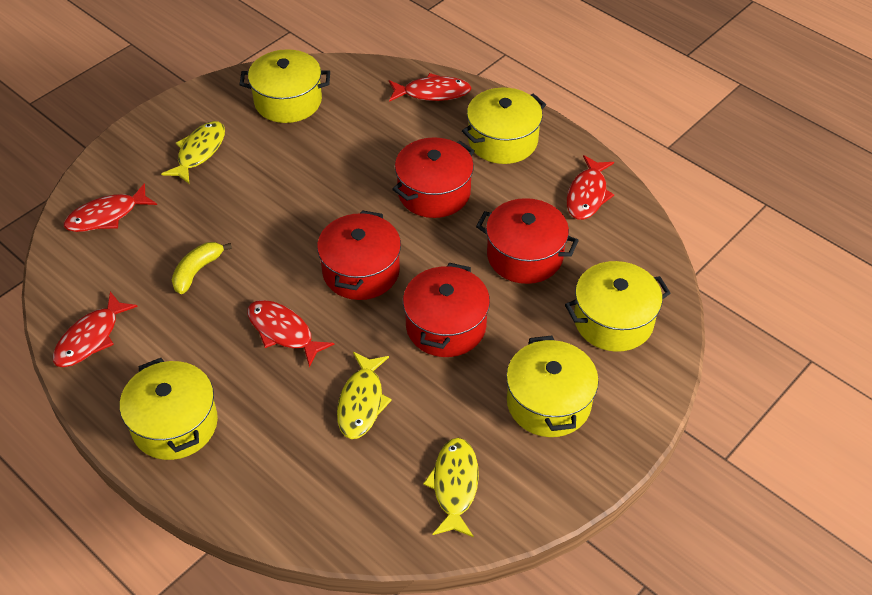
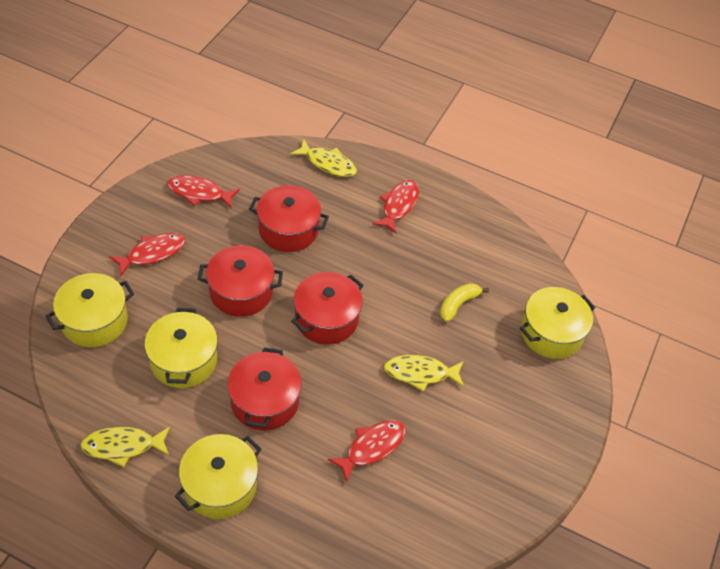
red fish: 5 -> 4
yellow pot: 5 -> 4

